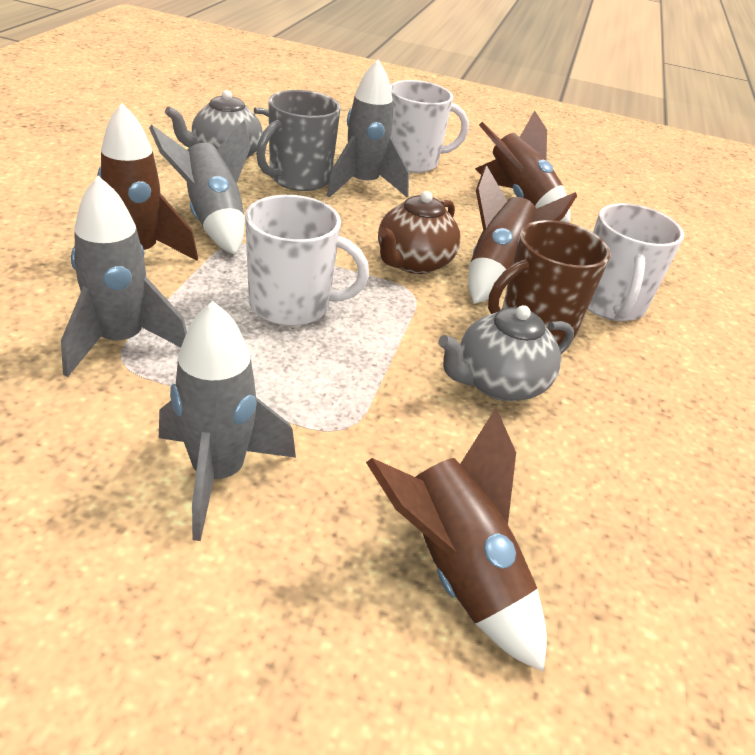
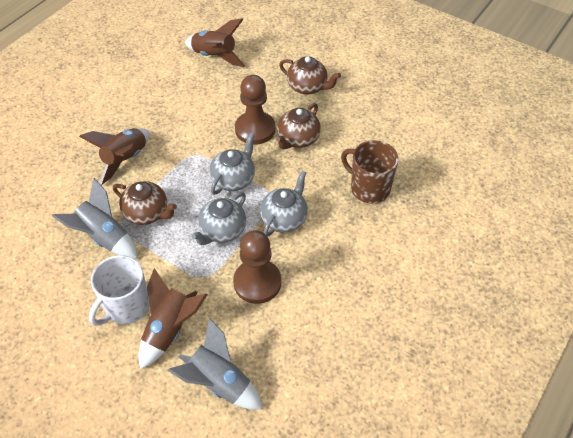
brown pawn: 0 -> 2
brown rocket: 4 -> 3
brown teapot: 1 -> 3
grey mug: 1 -> 0
grey rocket: 4 -> 2
grey teapot: 2 -> 3
white mug: 3 -> 1

